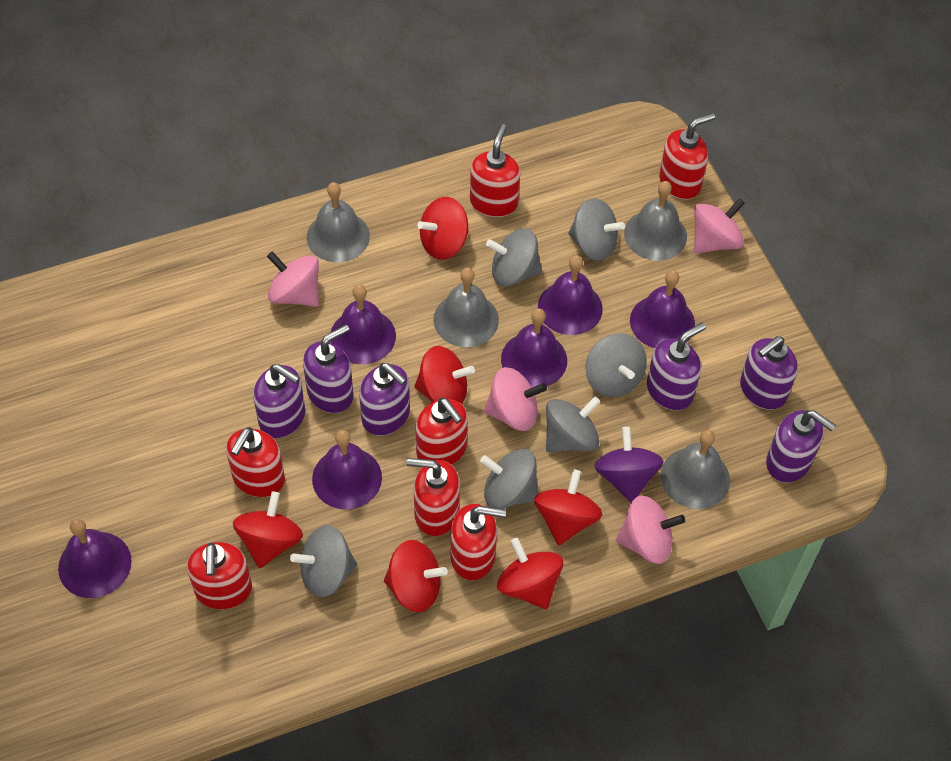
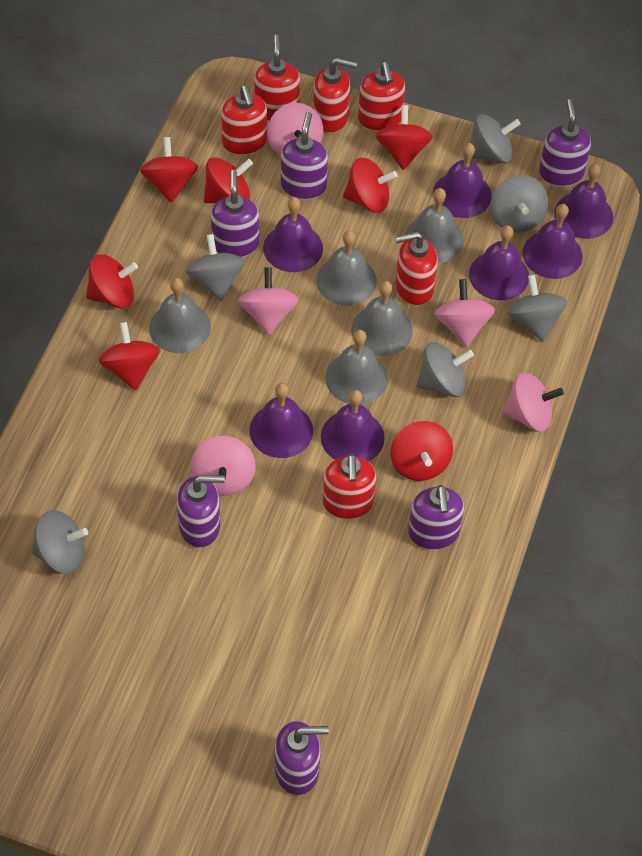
grey bell: 4 -> 5
pink spinning top: 4 -> 5
purple bell: 6 -> 7
purple spinning top: 1 -> 0
red soap dispenser: 7 -> 6
red spinning top: 6 -> 7

